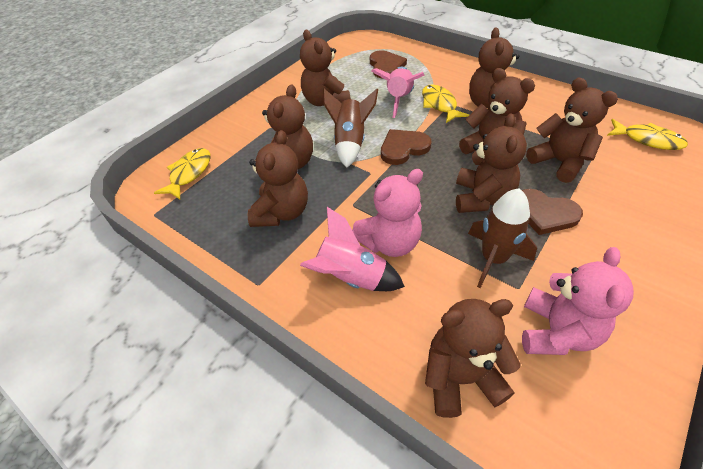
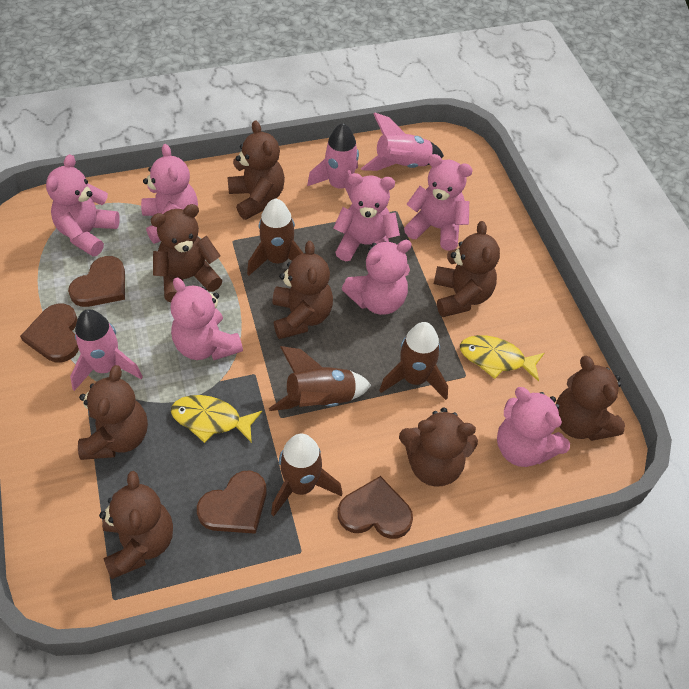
brown heart: 3 -> 4
brown rocket: 2 -> 4
pink rocket: 2 -> 3
pink teddy bear: 2 -> 7
yellow fish: 3 -> 2

